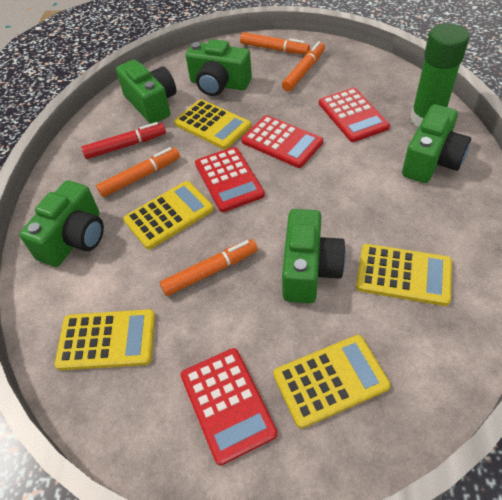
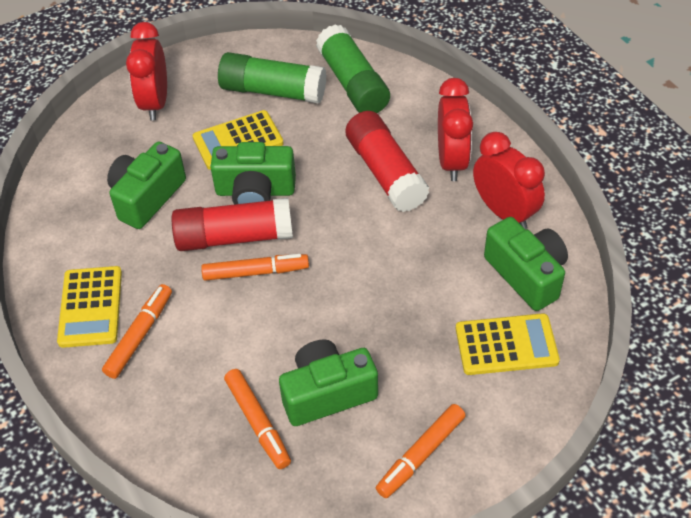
green camera: 5 -> 4
green glue stick: 1 -> 2
red calculator: 4 -> 0
red clock: 0 -> 3
red glue stick: 0 -> 2
red marker: 1 -> 0
yellow calculator: 5 -> 3

